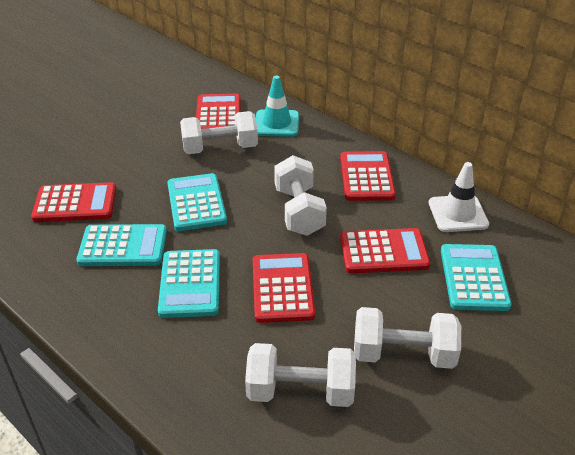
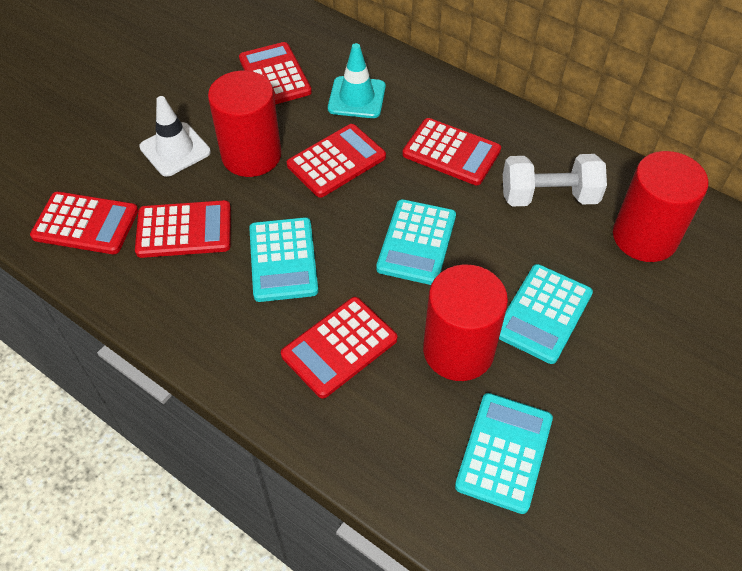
red calculator: 5 -> 6
red cylinder: 0 -> 3
white dumbbell: 4 -> 1

